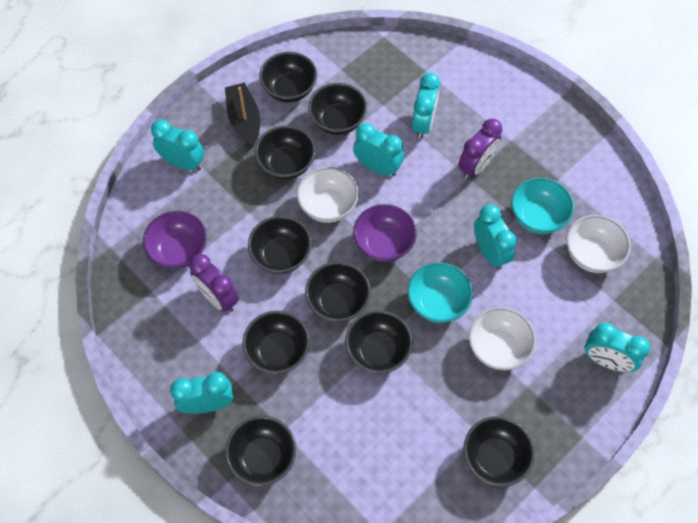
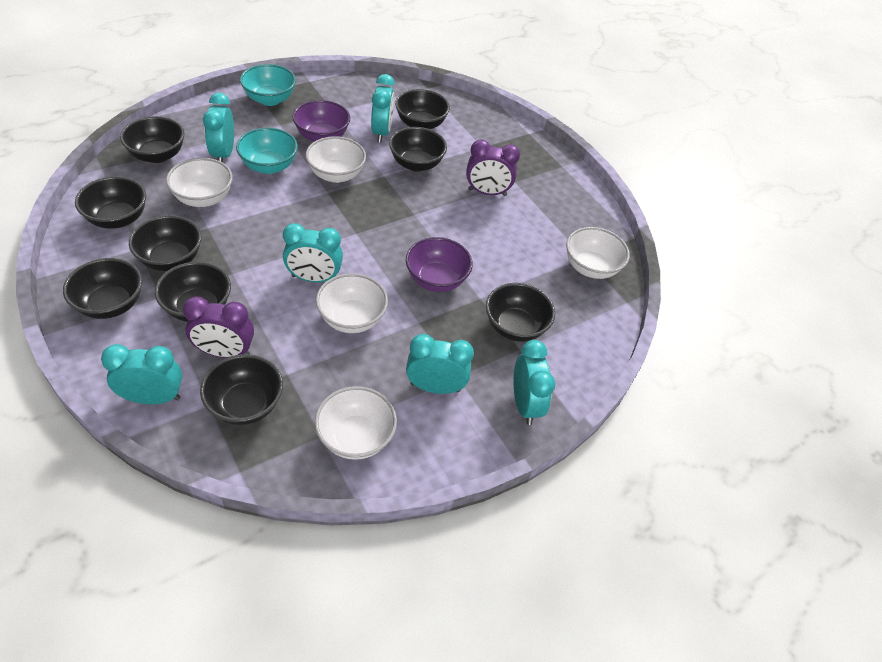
black boat: 1 -> 0
white bowl: 3 -> 5

